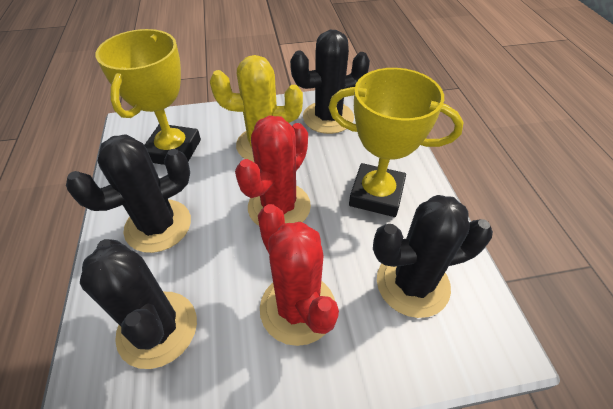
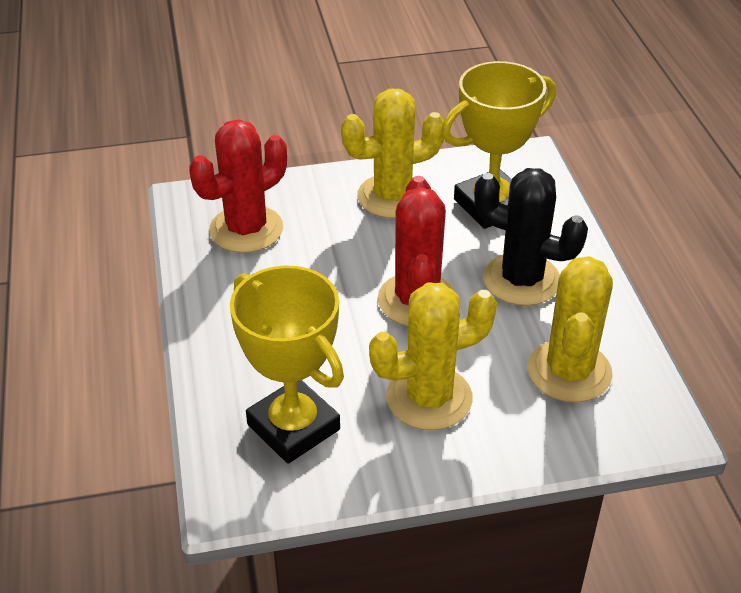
black cactus: 4 -> 1
yellow cactus: 1 -> 3

